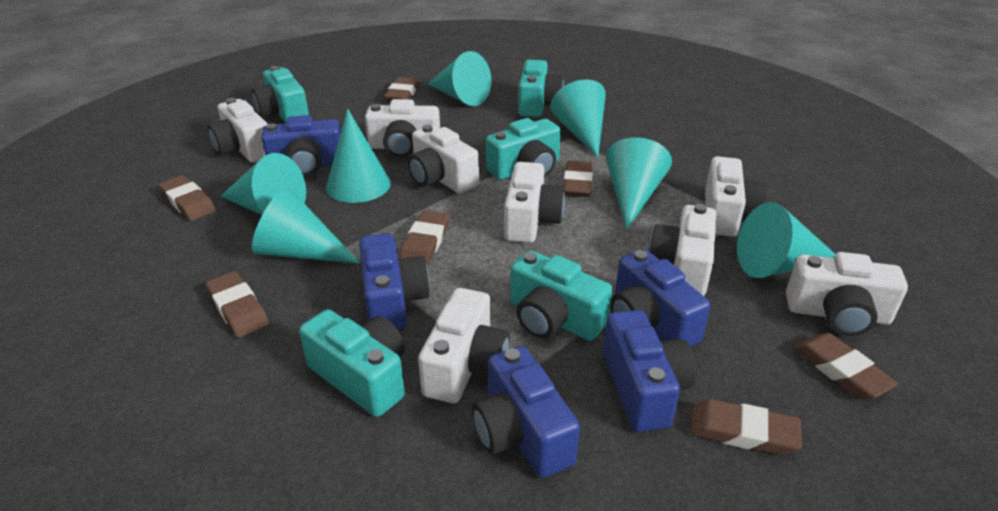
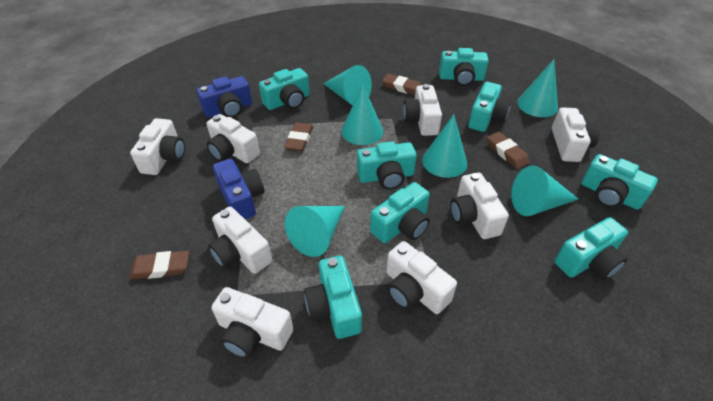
blue camera: 5 -> 2
brown eraser: 7 -> 4
turquoise camera: 5 -> 8
turquoise cone: 7 -> 6

